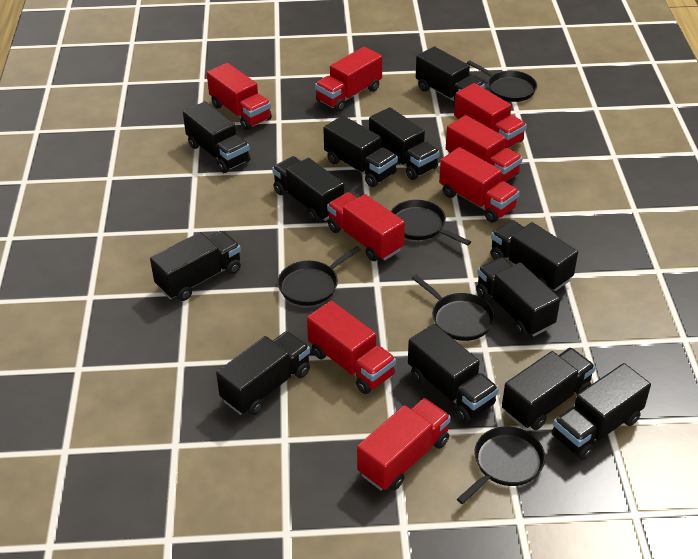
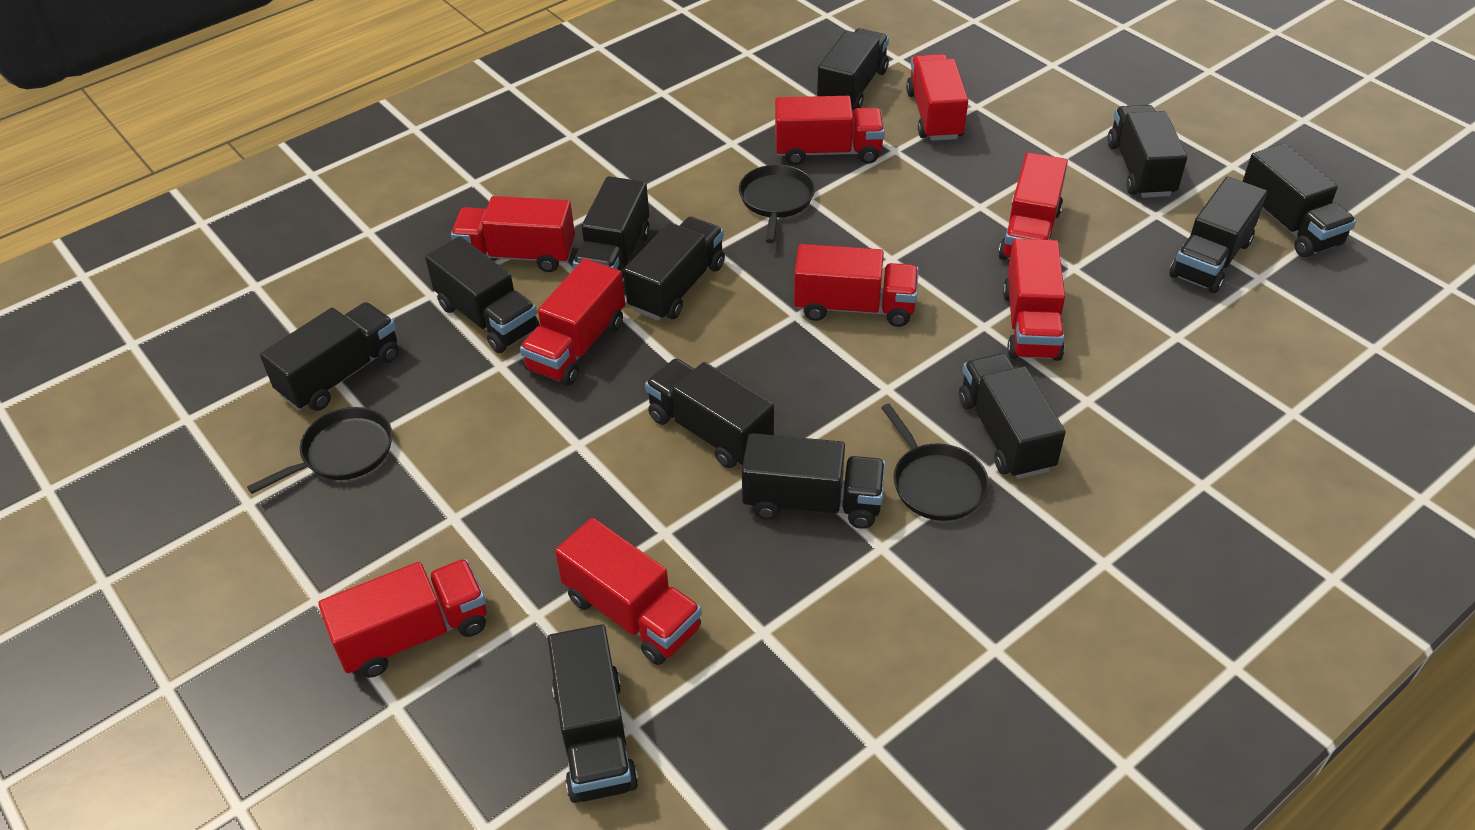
black pan: 5 -> 3
red truck: 8 -> 9

